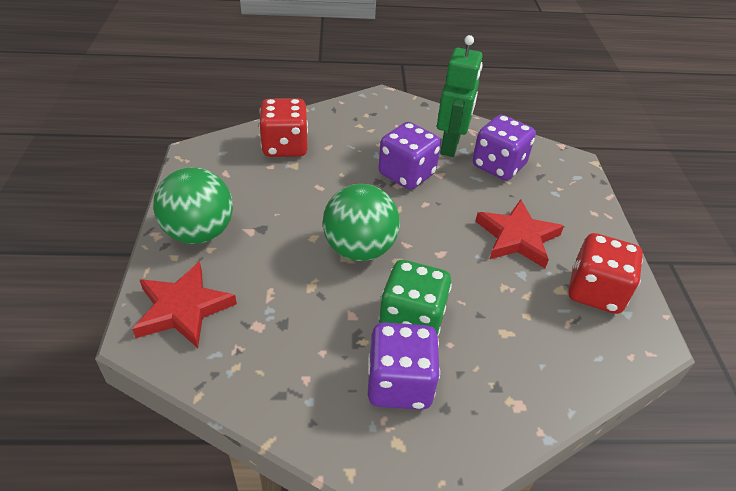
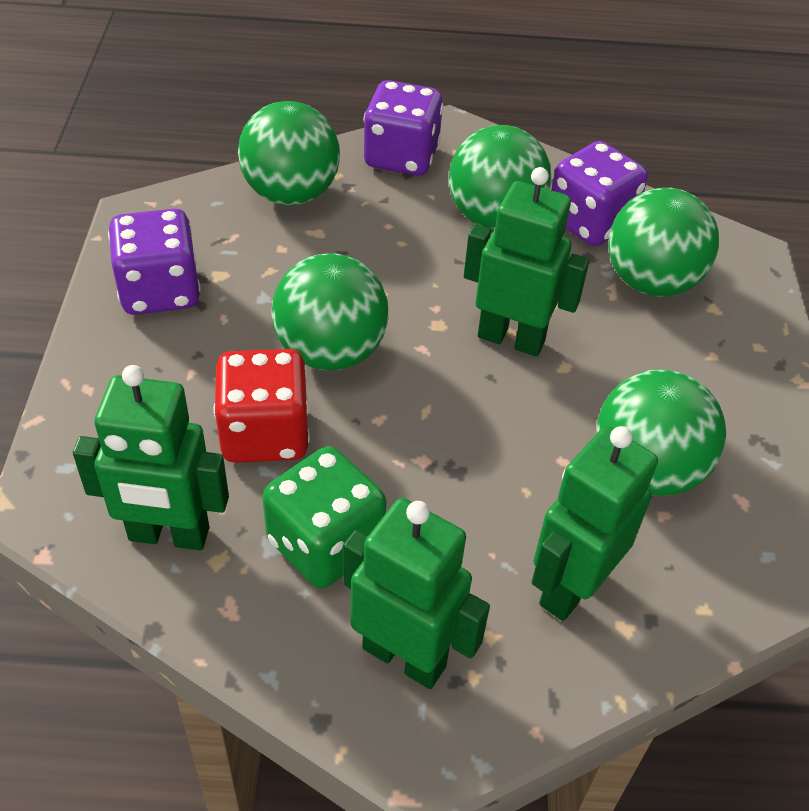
green ball: 2 -> 5
green robot: 1 -> 4
red dice: 2 -> 1
red star: 2 -> 0

